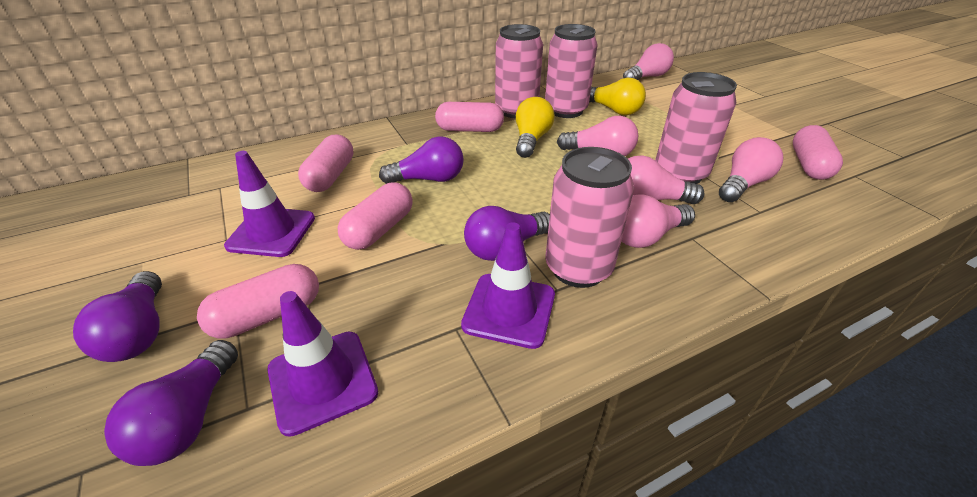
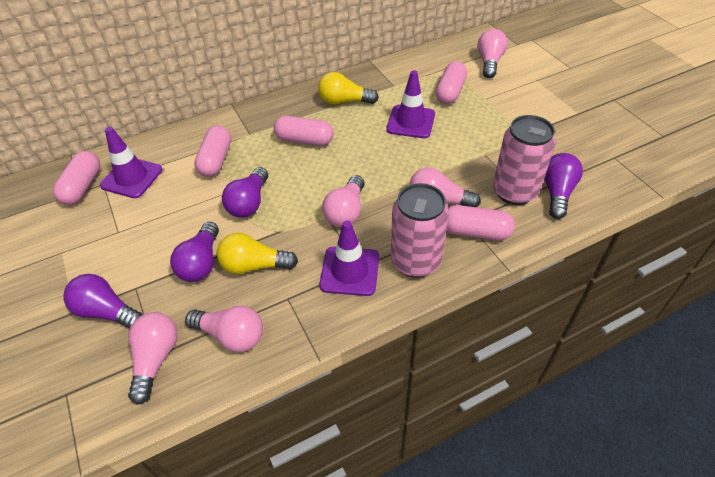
pink can: 4 -> 2

